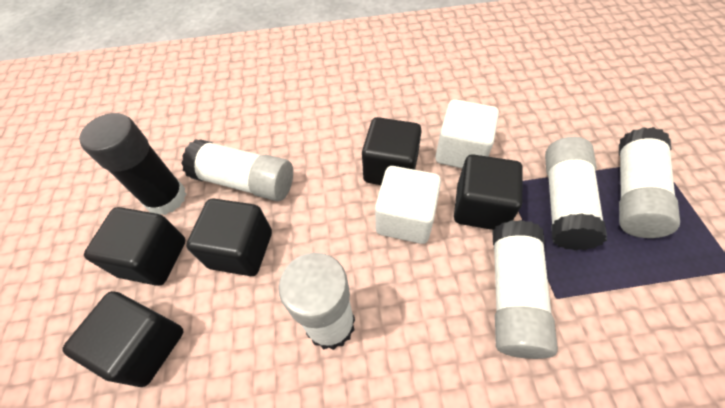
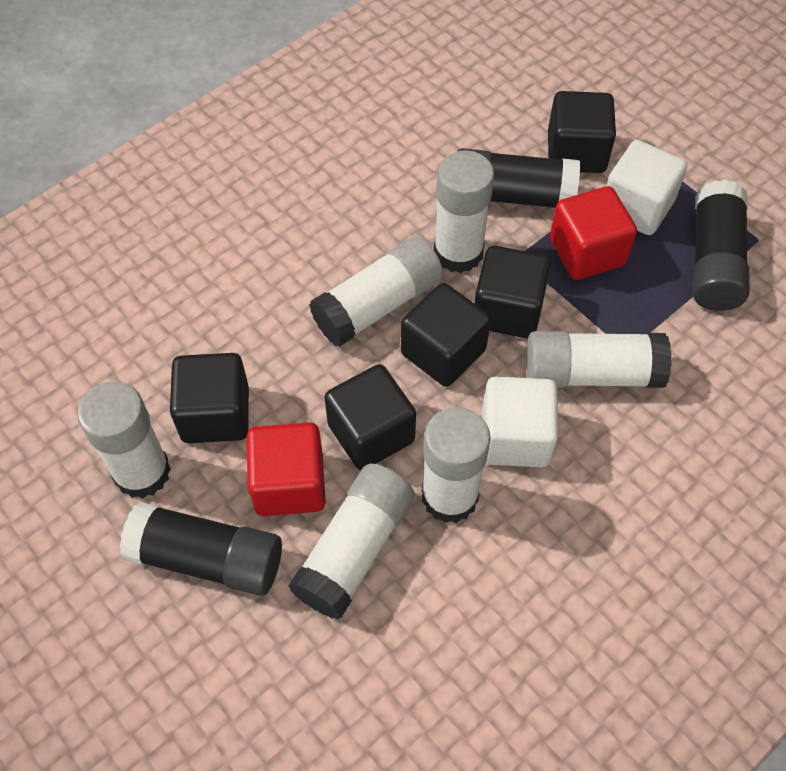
black glue stick: 1 -> 3
red cube: 0 -> 2
white glue stick: 5 -> 6

